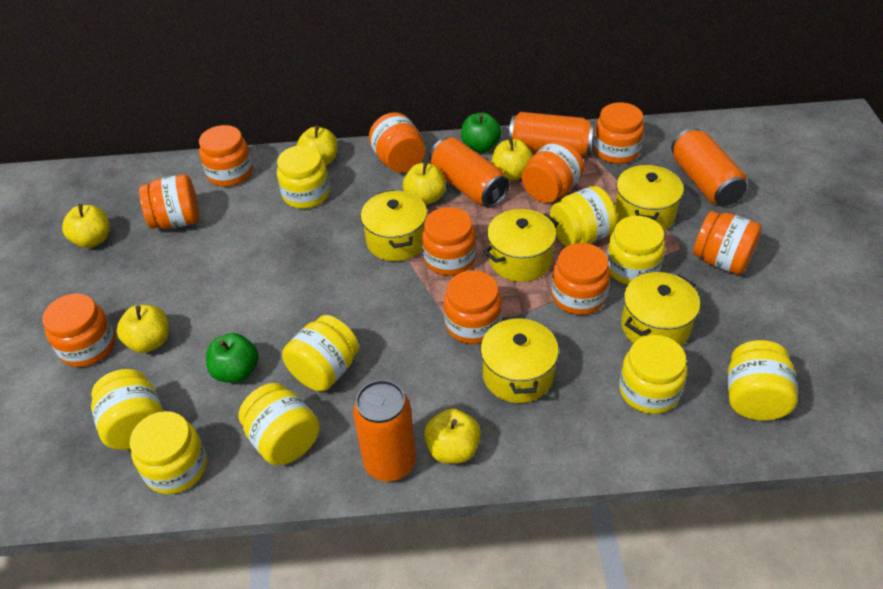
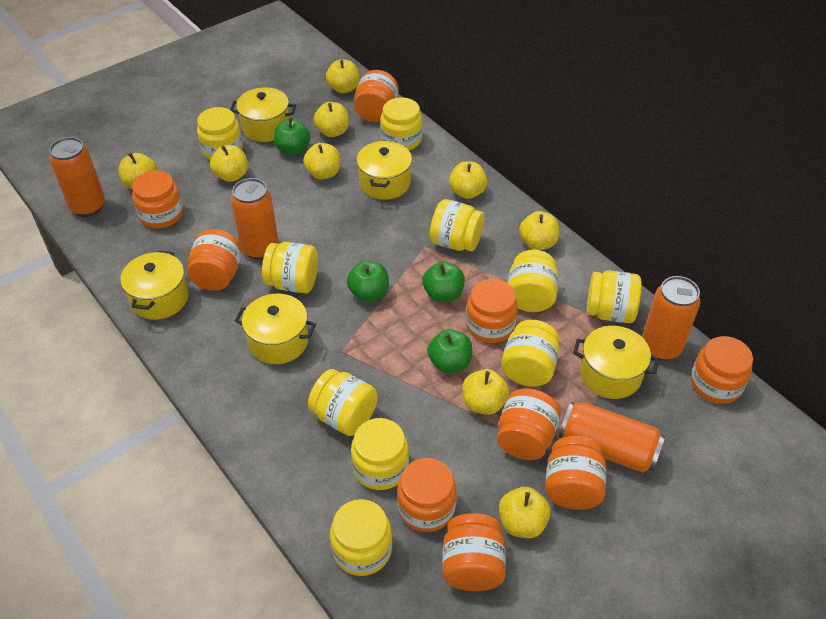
green apple: 2 -> 4
orange jar: 10 -> 9
yellow apple: 6 -> 9
yellow jar: 9 -> 10

